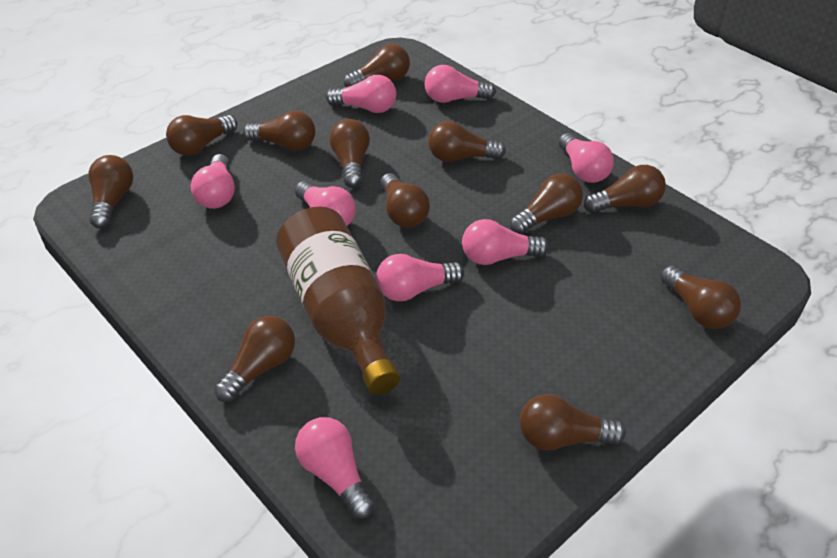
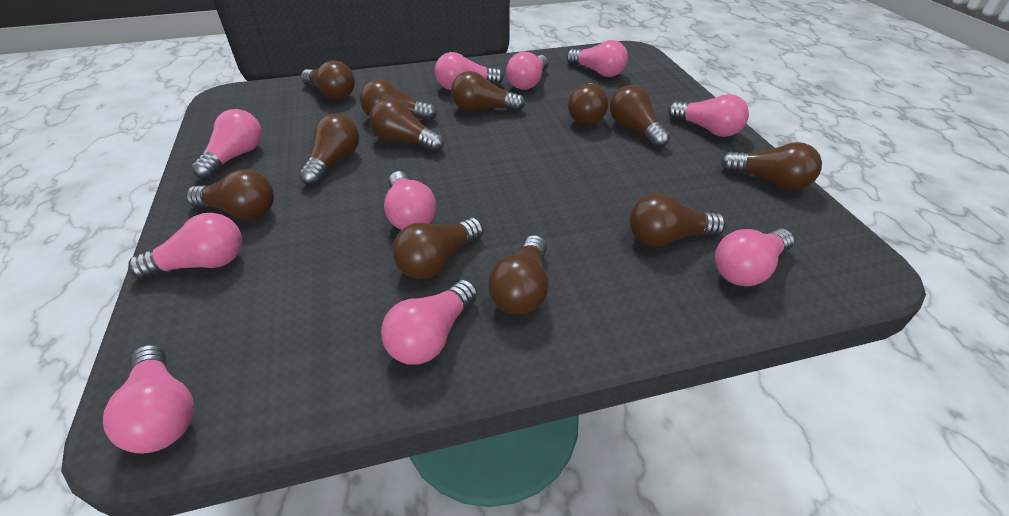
brown bottle: 1 -> 0
pink light bulb: 8 -> 10

